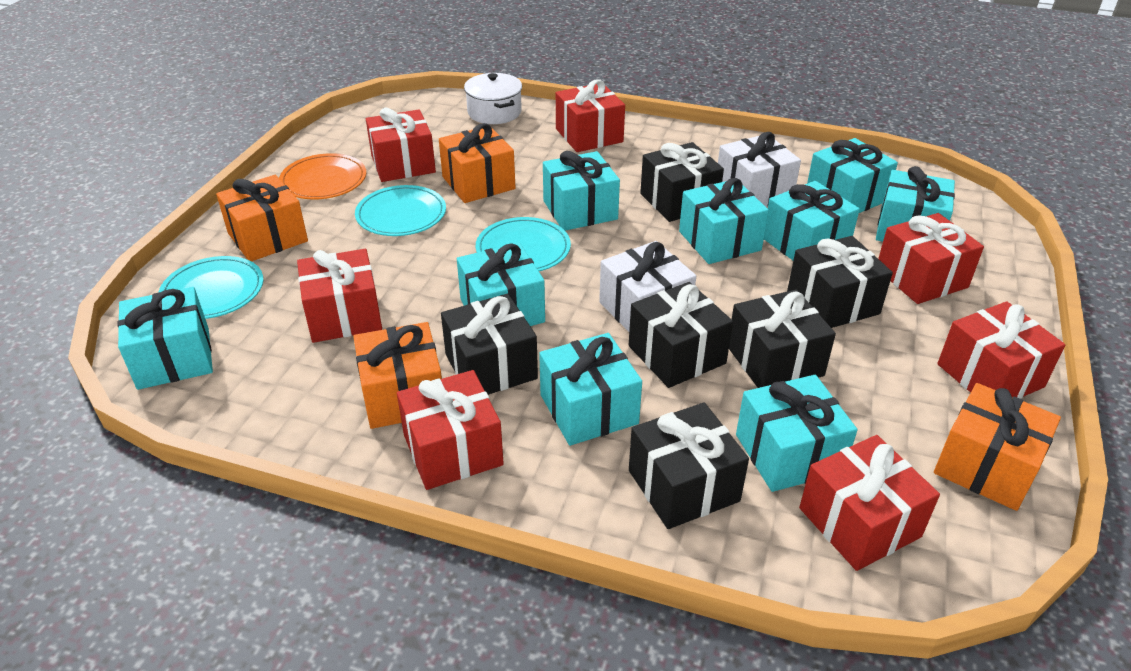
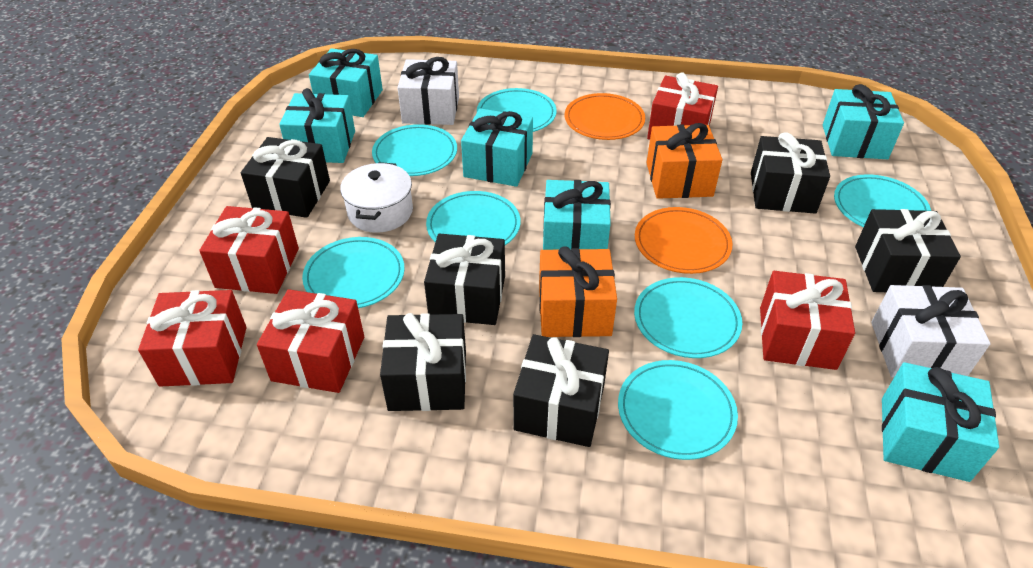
orange gift: 4 -> 2
orange plate: 1 -> 2
red gift: 7 -> 5
turquoise gift: 9 -> 6
turquoise plate: 3 -> 7

